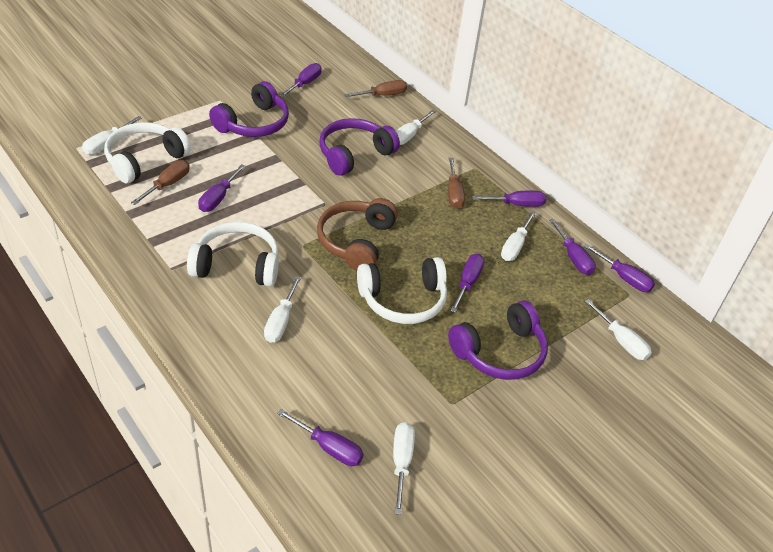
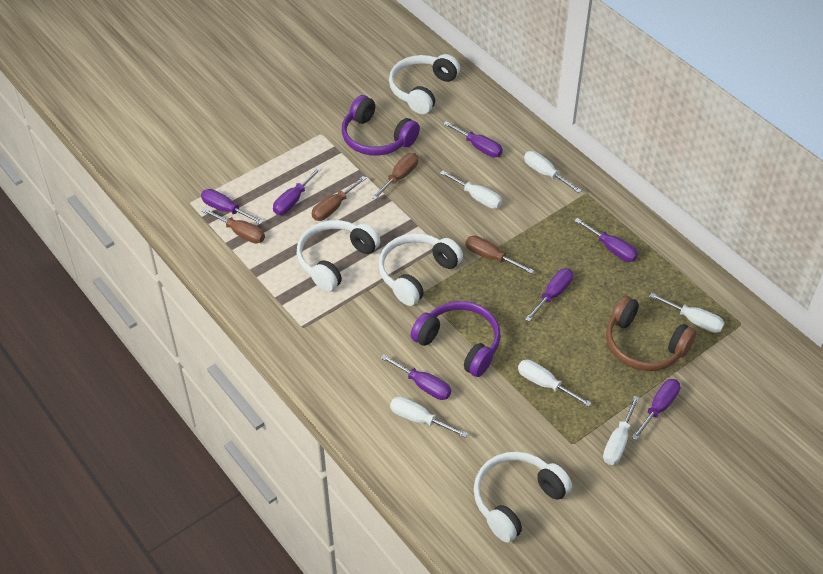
brown screwdriver: 3 -> 4
purple headphones: 3 -> 2
white headphones: 3 -> 4

